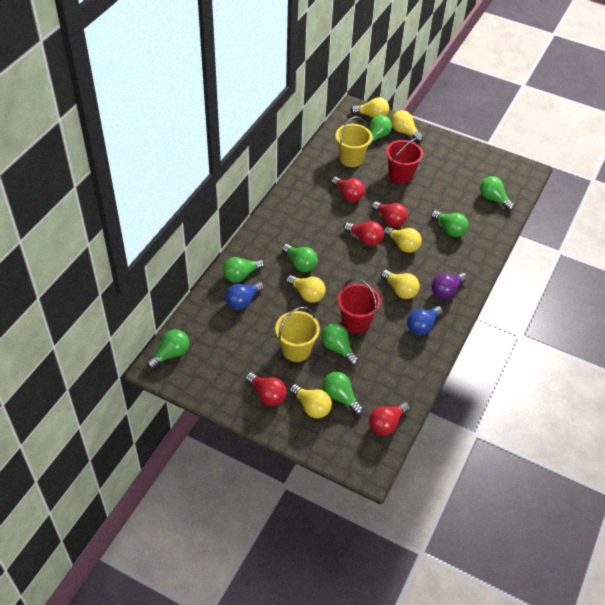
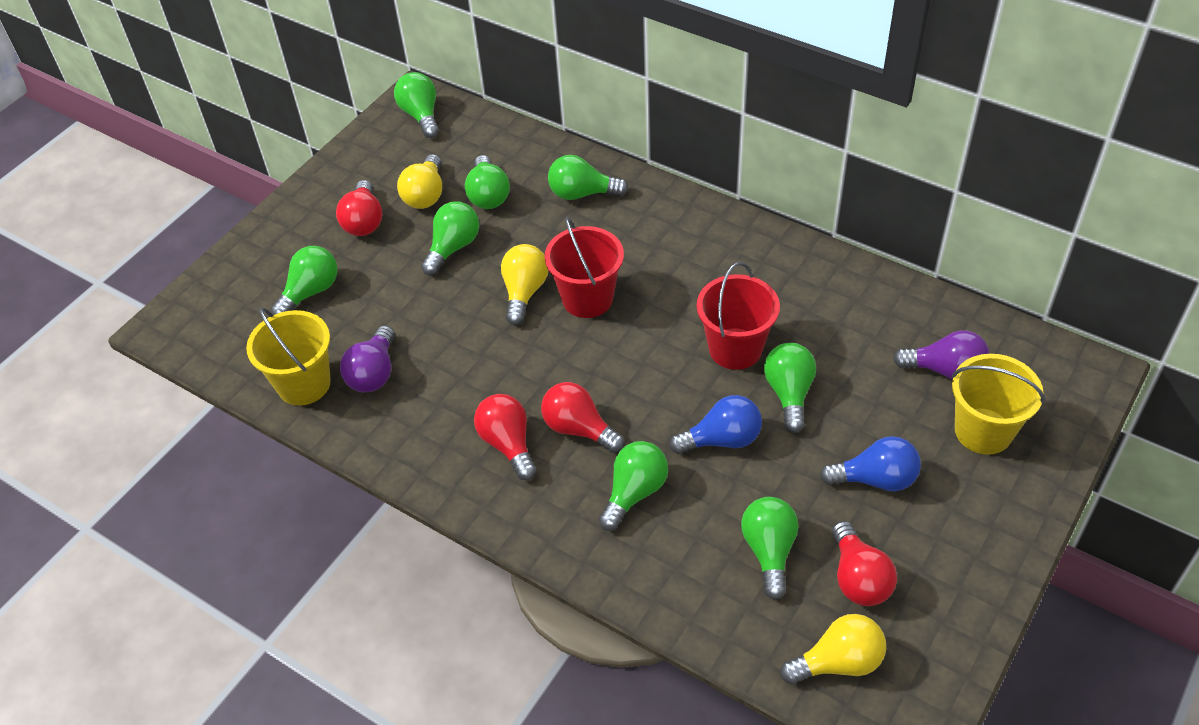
purple light bulb: 1 -> 2
red light bulb: 5 -> 4
yellow light bulb: 6 -> 3

